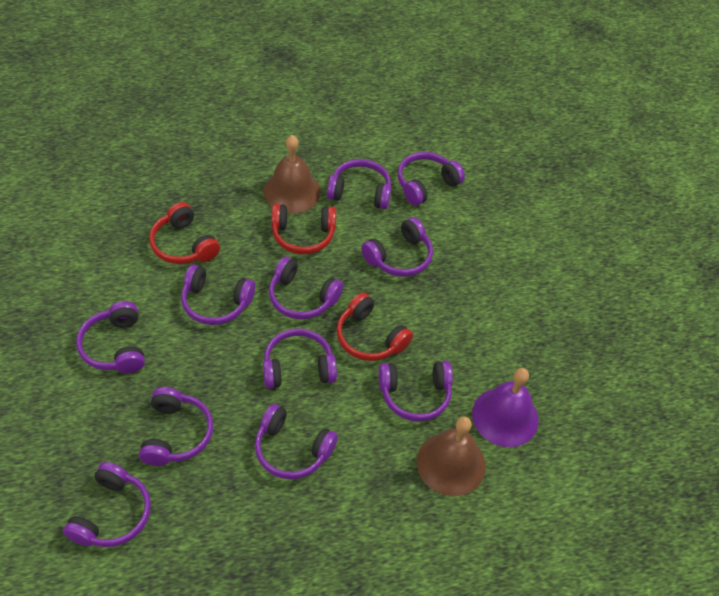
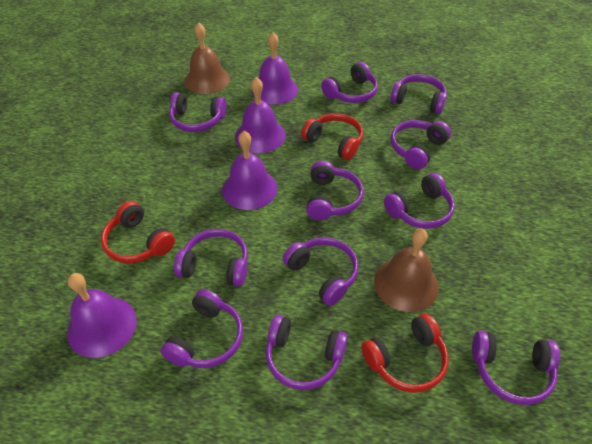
purple bell: 1 -> 4

